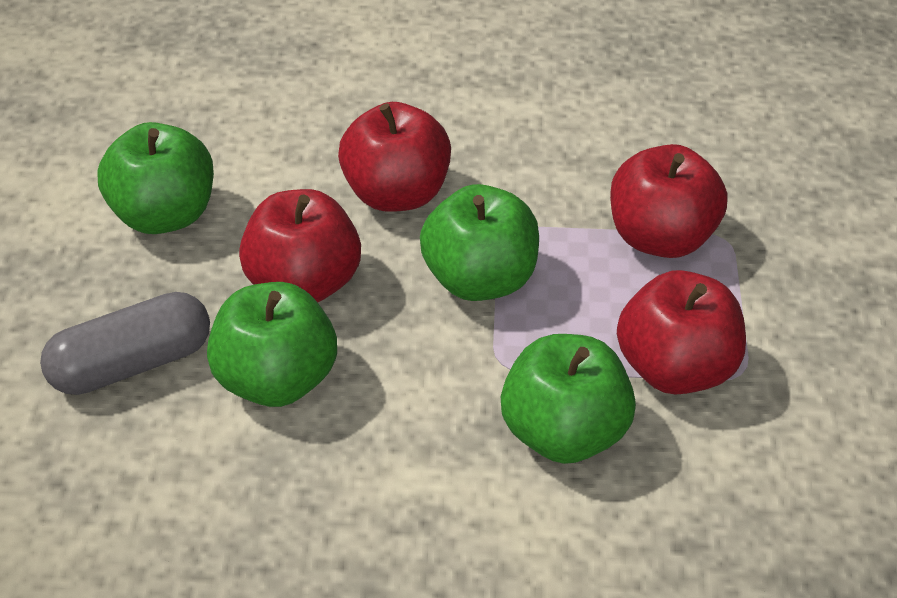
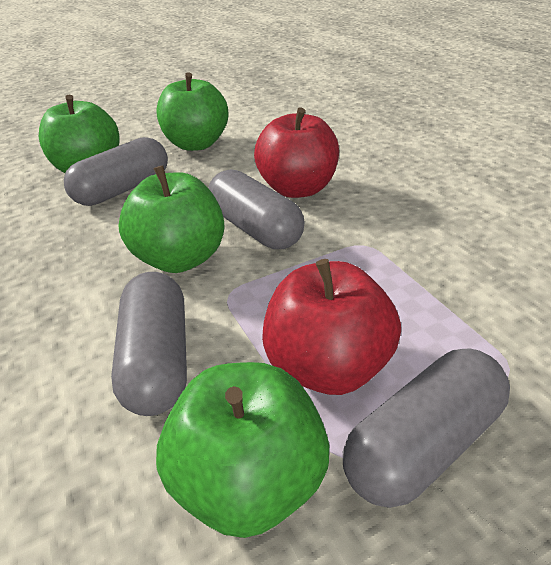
grey capsule: 1 -> 4
red apple: 4 -> 2

